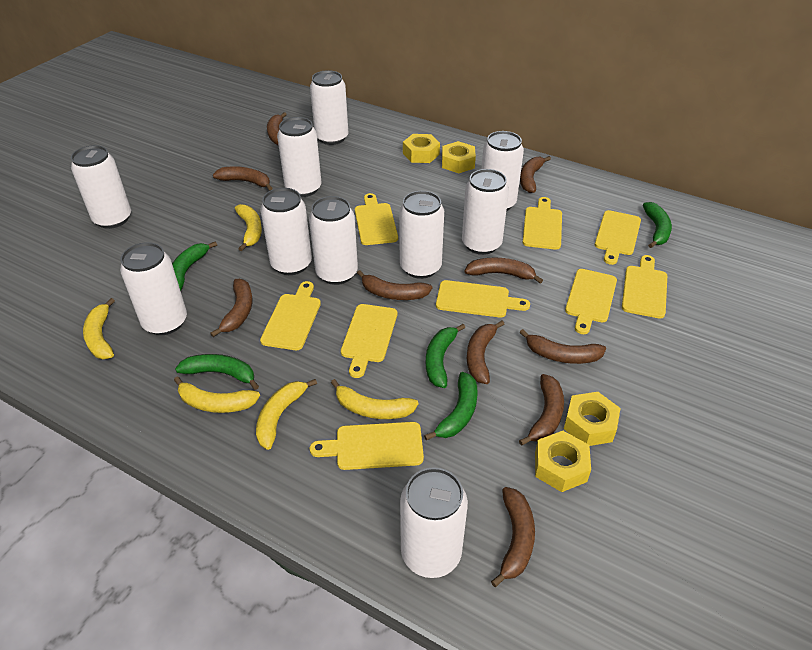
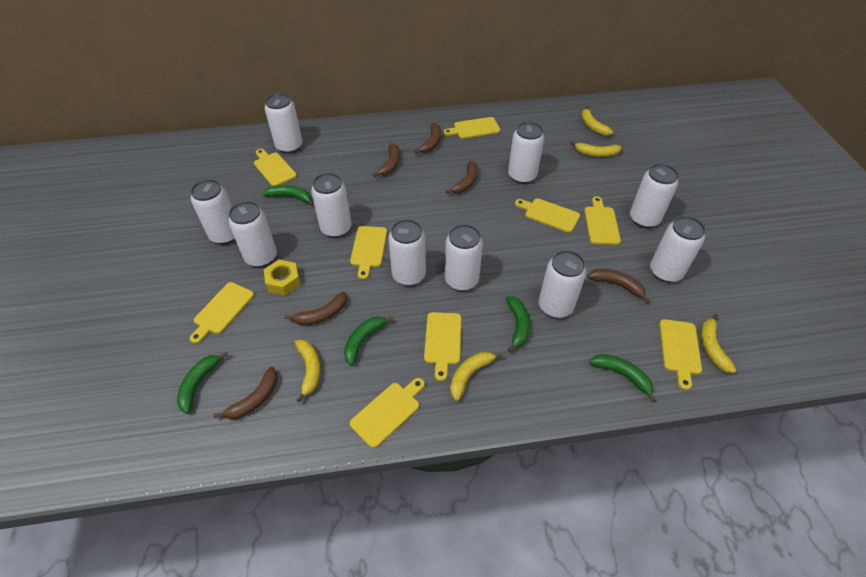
brown banana: 10 -> 6
yellow nut: 4 -> 1

